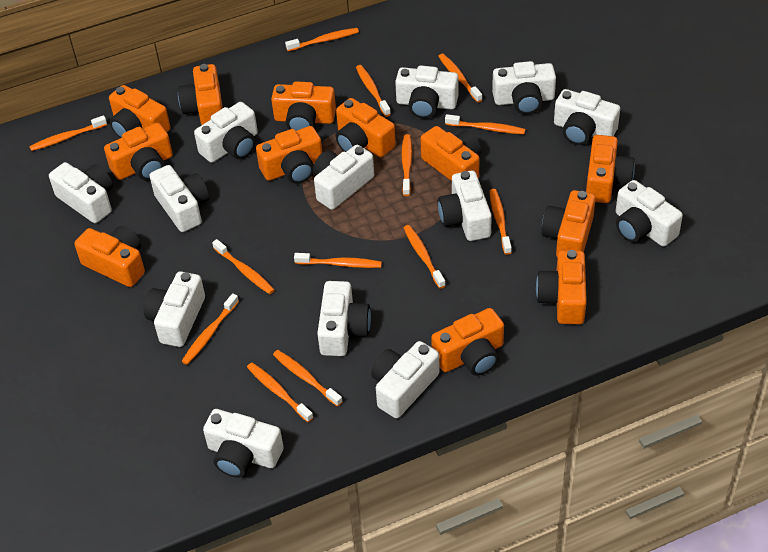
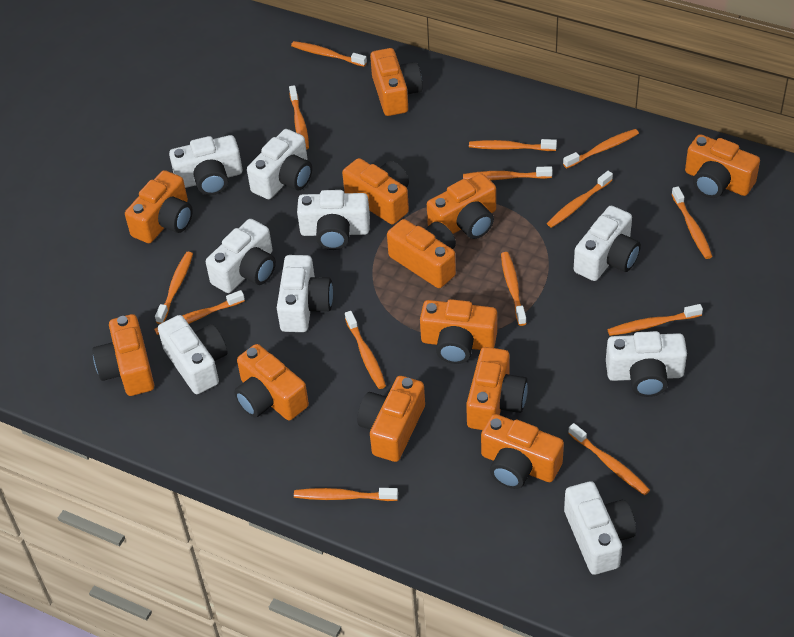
orange toothbrush: 13 -> 14
white camera: 13 -> 9

